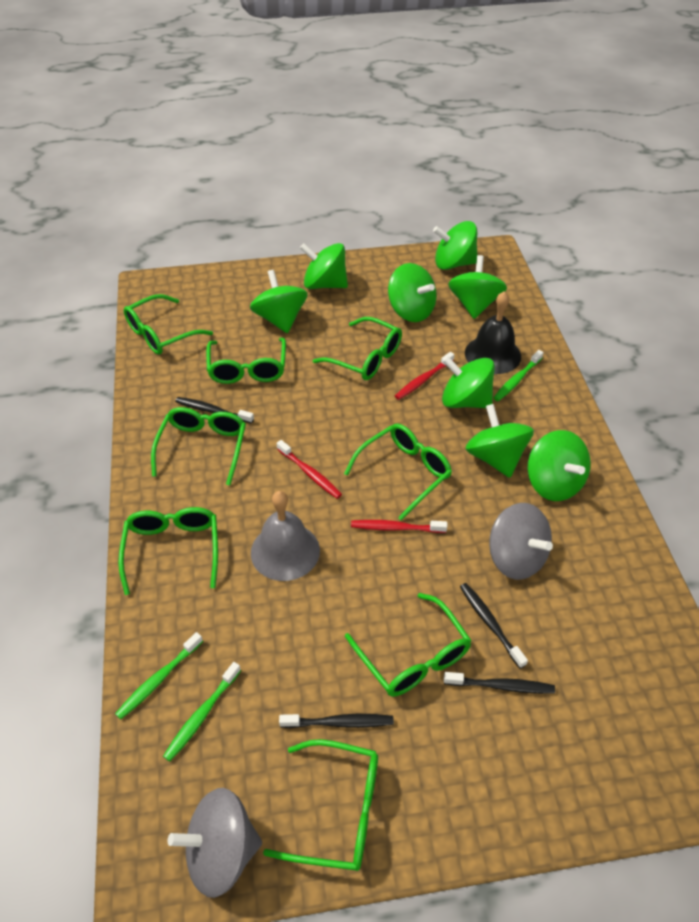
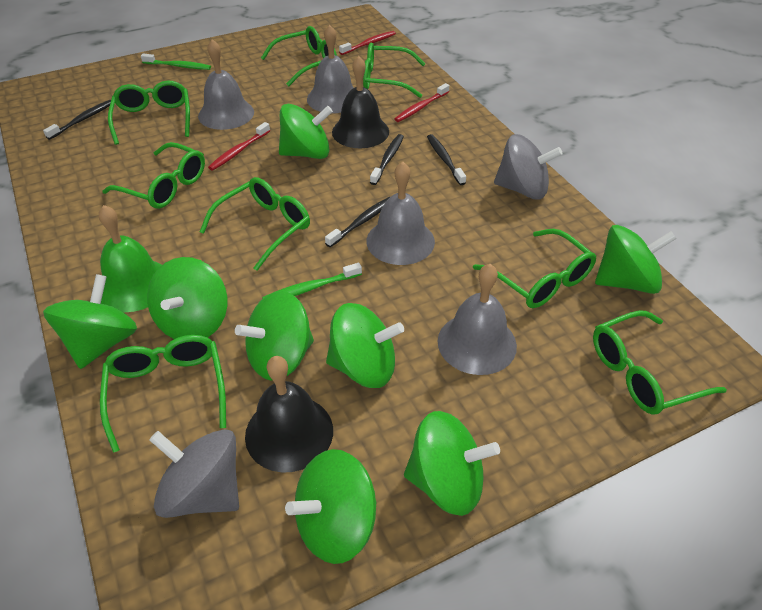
black bell: 1 -> 2
green bell: 0 -> 1
green toothbrush: 3 -> 2
grey bell: 1 -> 4

